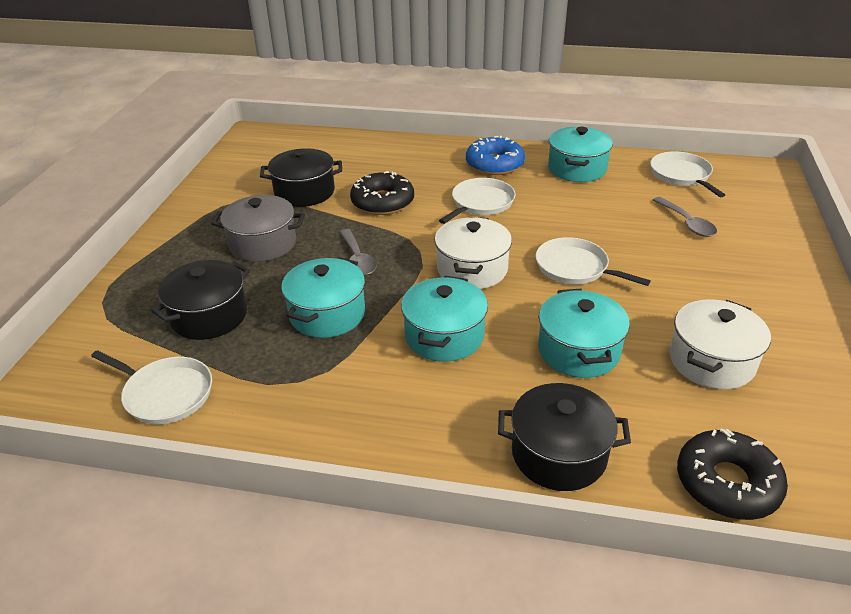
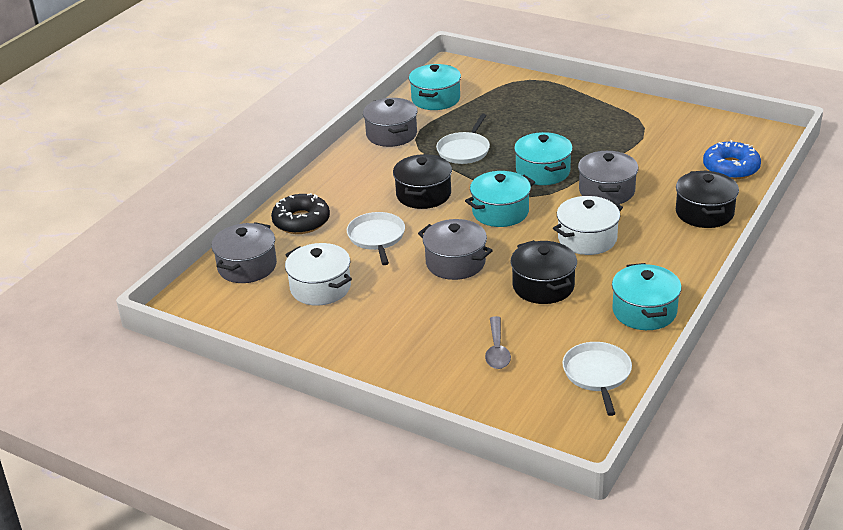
black donut: 2 -> 1
grey pot: 1 -> 4
grey spoon: 2 -> 1
white pan: 4 -> 3

